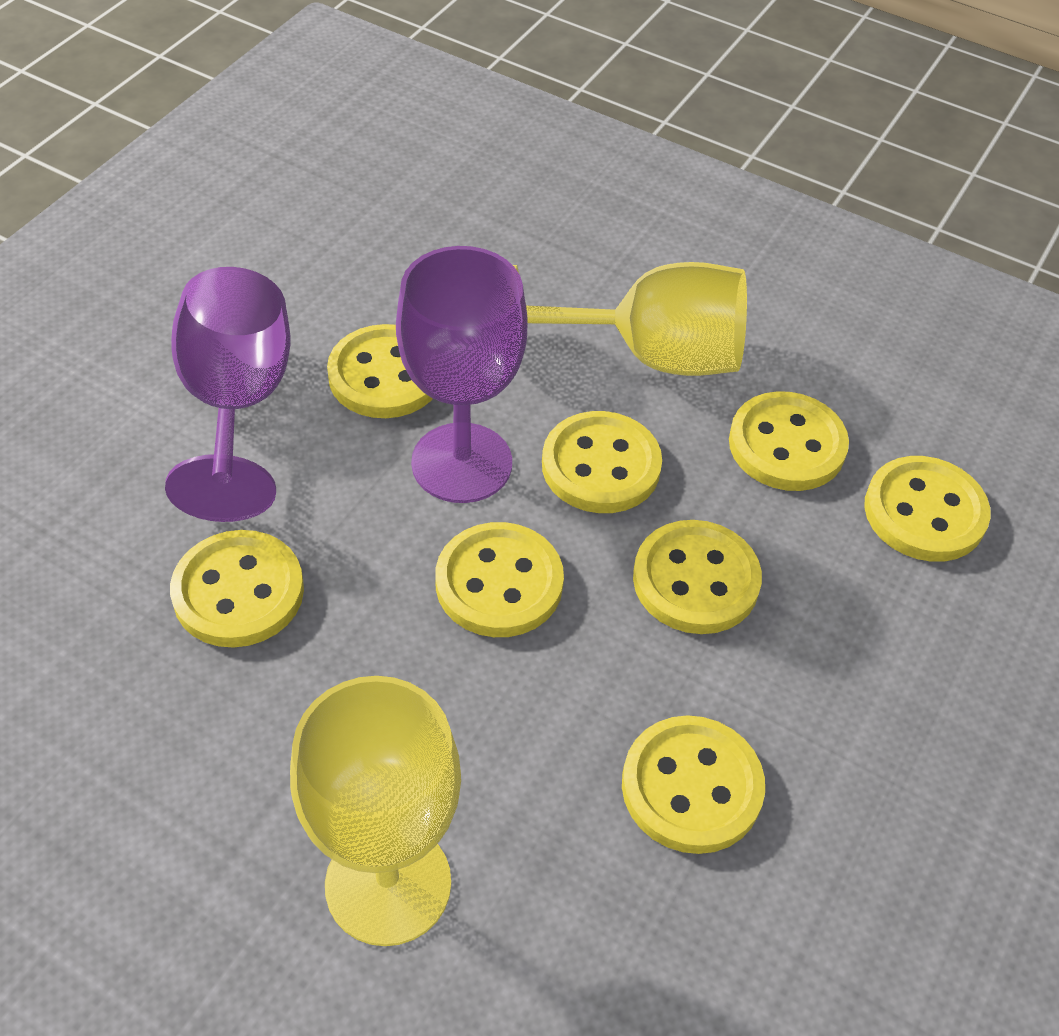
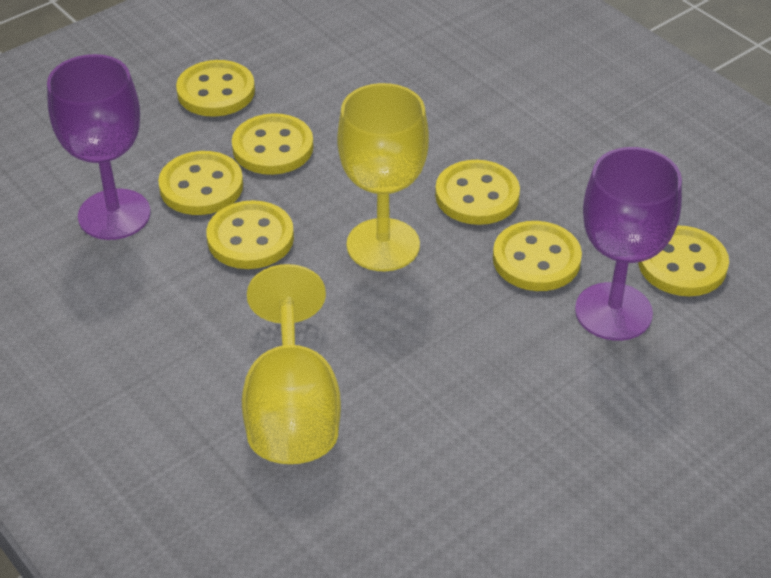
yellow button: 8 -> 7

